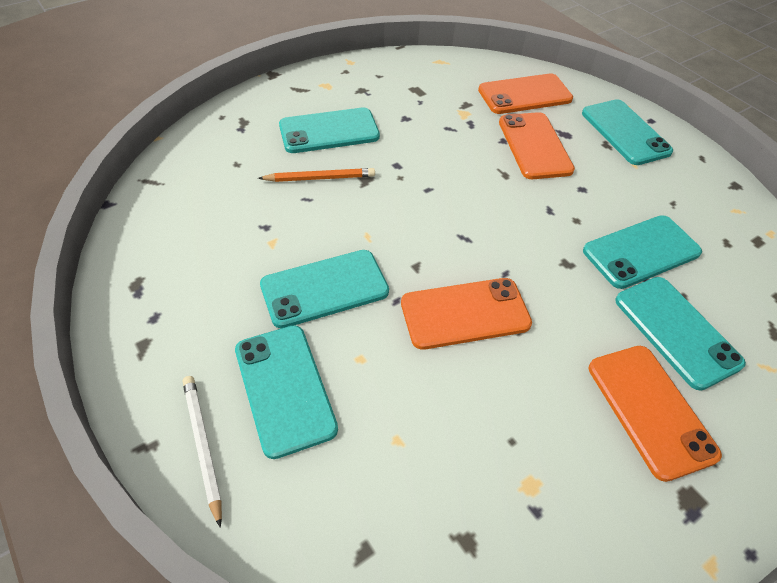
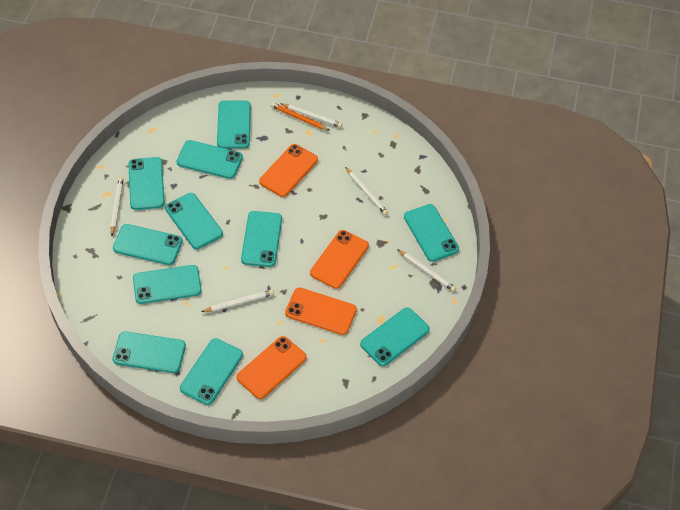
turquoise phone: 6 -> 11
white pencil: 1 -> 5

